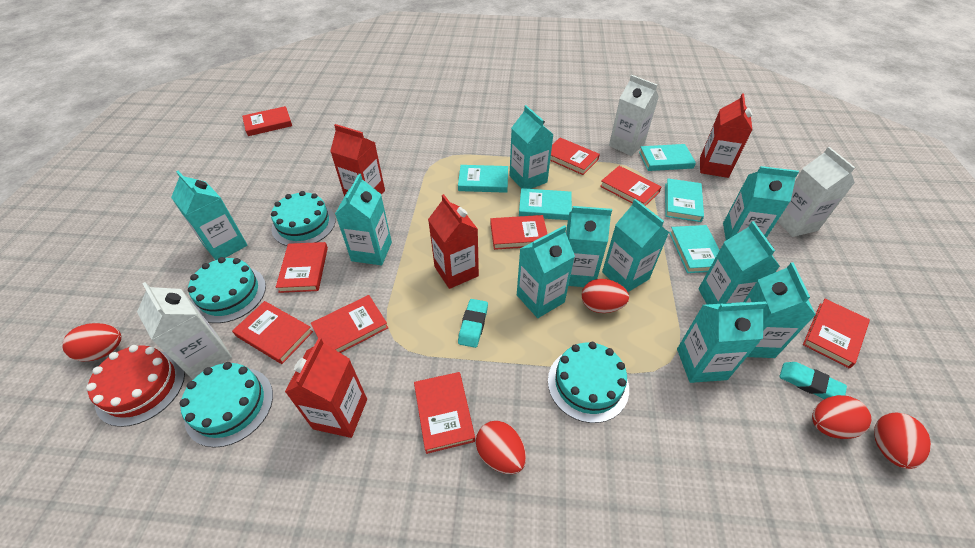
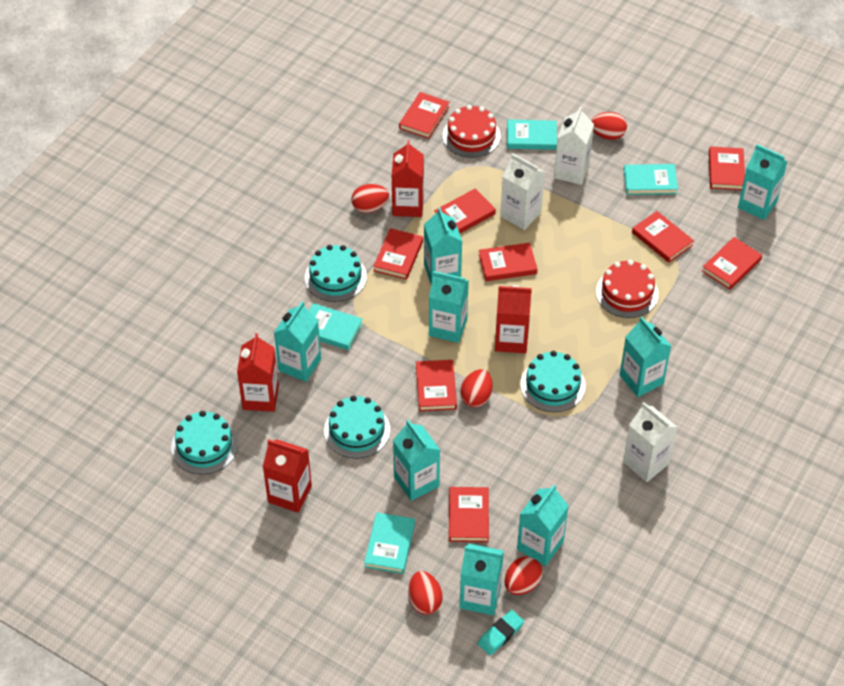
red cake: 1 -> 2
turquoise book: 5 -> 4
turquoise carton: 10 -> 8
turquoise eraser: 2 -> 1

